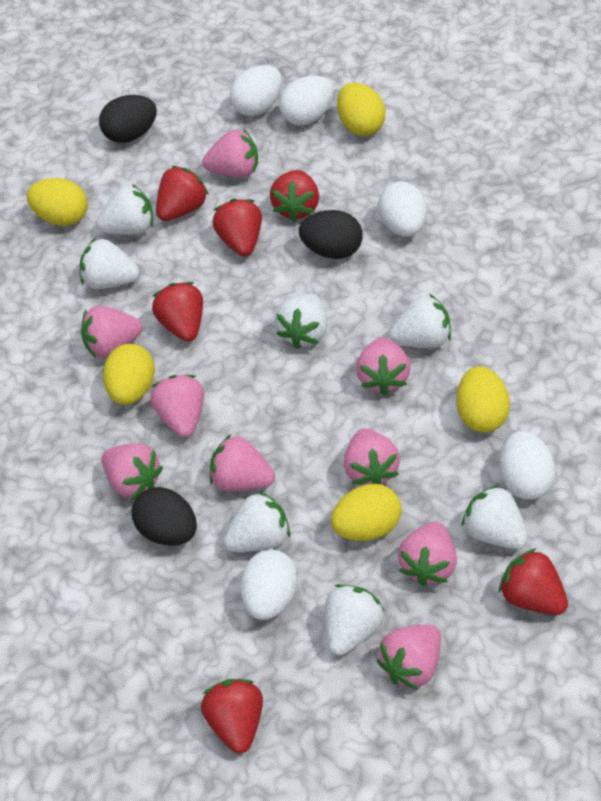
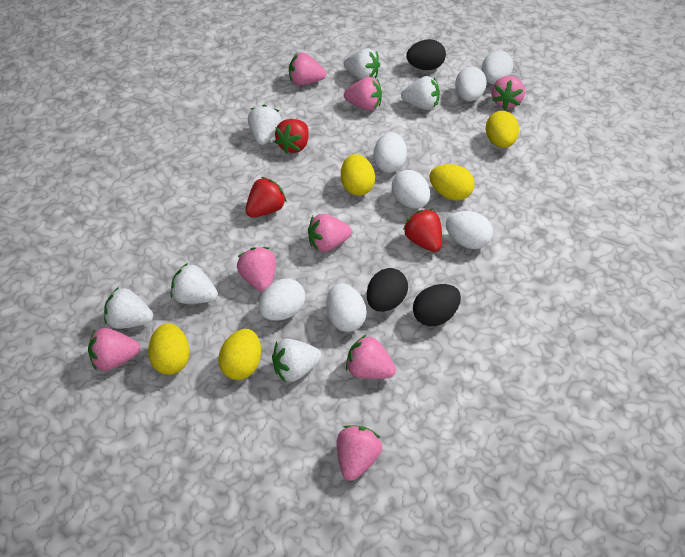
pink strawberry: 9 -> 8
red strawberry: 6 -> 3
white egg: 5 -> 7
white strawberry: 7 -> 6

